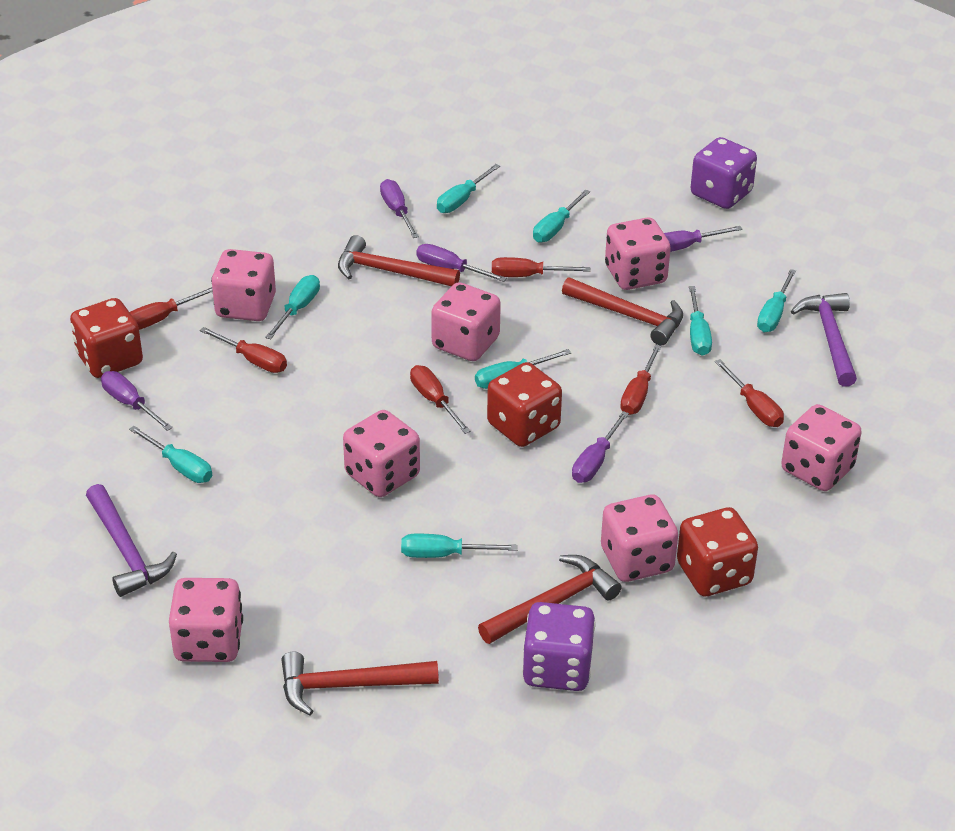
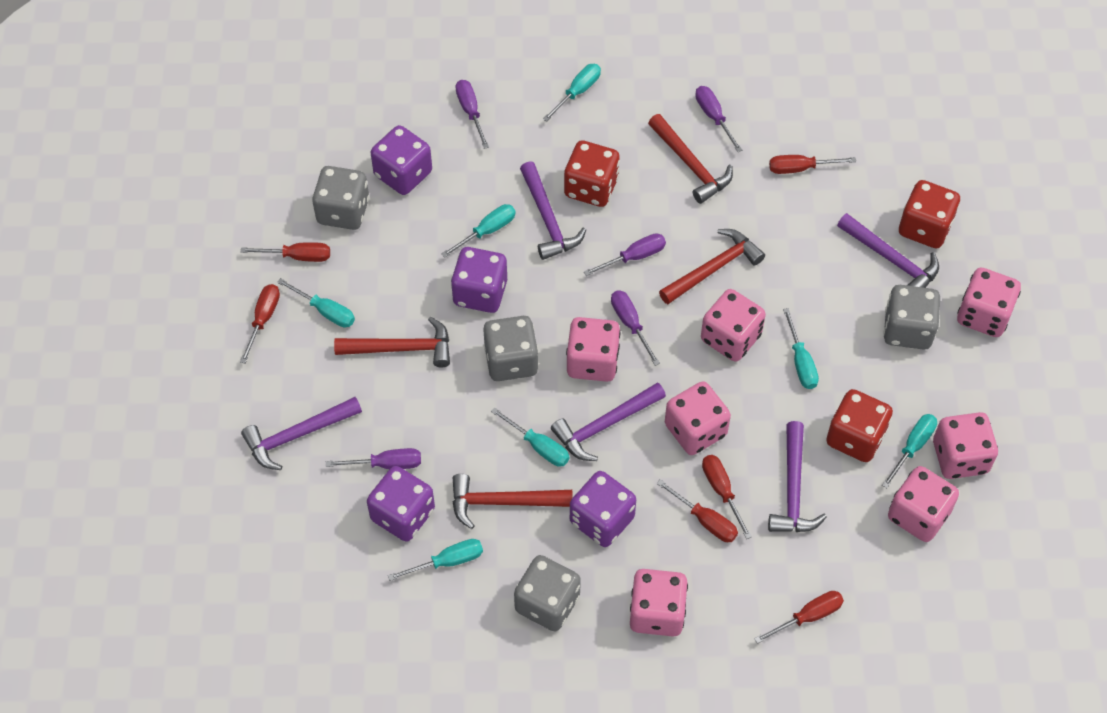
grey dice: 0 -> 4
purple dice: 2 -> 4
purple hammer: 2 -> 5
turquoise screwdriver: 8 -> 7

